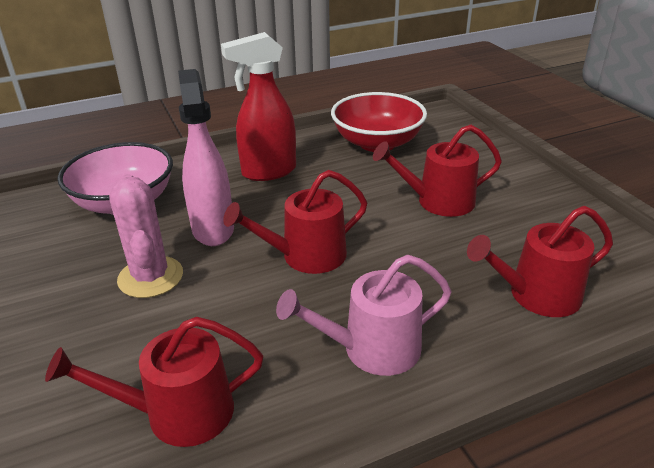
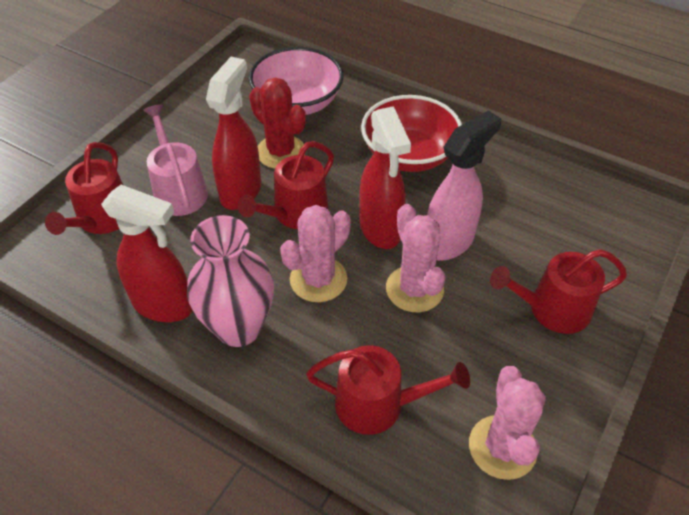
pink cactus: 1 -> 3
pink vase: 0 -> 1
red cactus: 0 -> 1
red spray bottle: 1 -> 3

